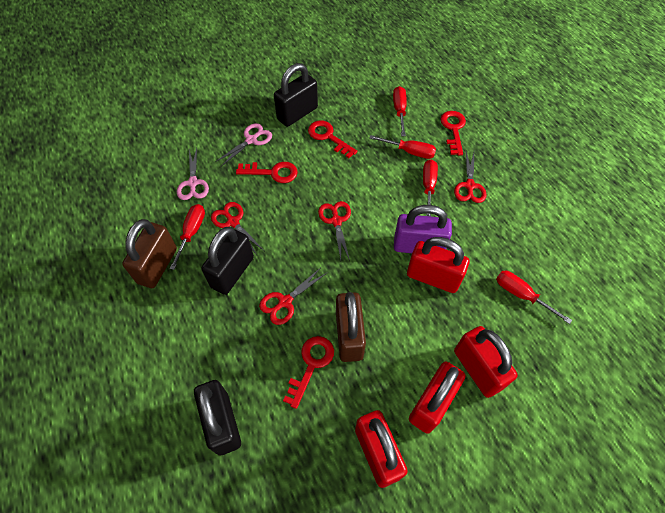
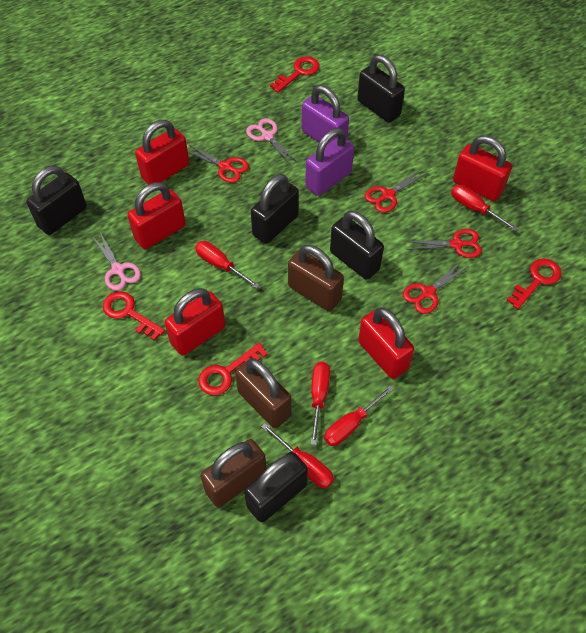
black padlock: 3 -> 5
brown padlock: 2 -> 3
purple padlock: 1 -> 2
red padlock: 4 -> 5

